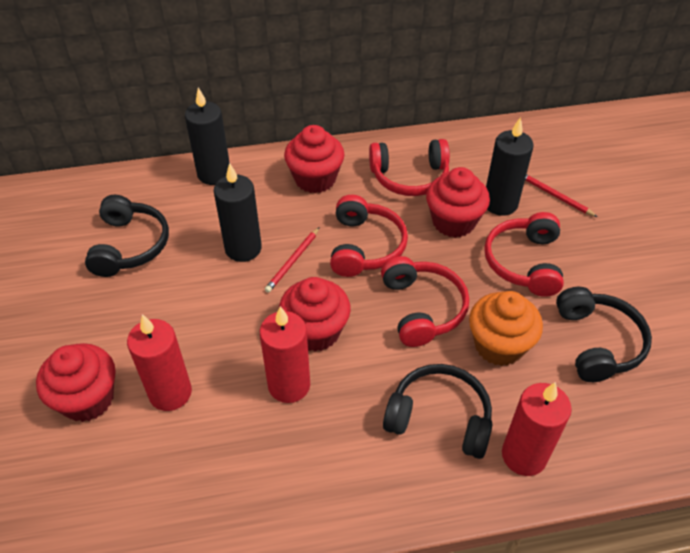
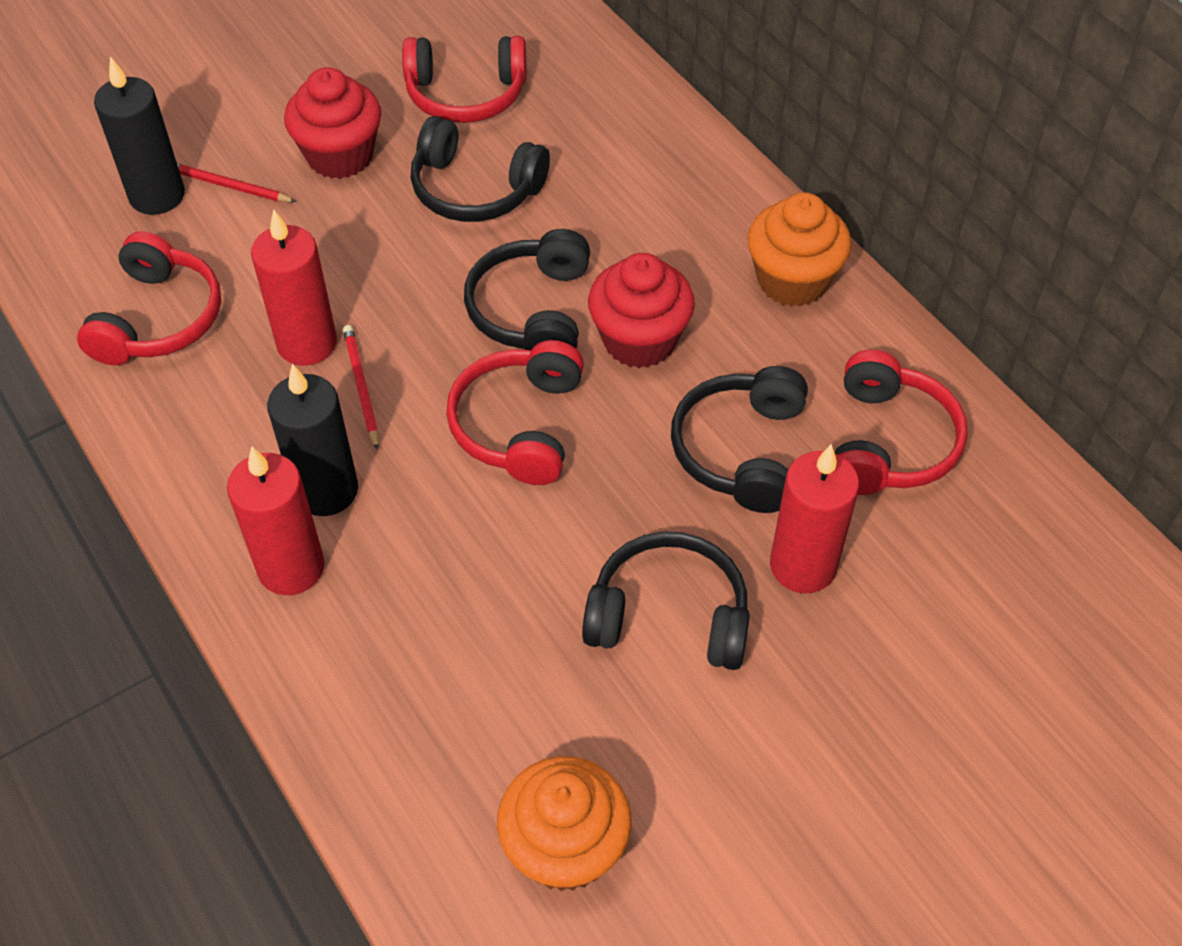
black candle: 3 -> 2
black headphones: 3 -> 4
orange cupcake: 1 -> 2
red cupcake: 4 -> 2

